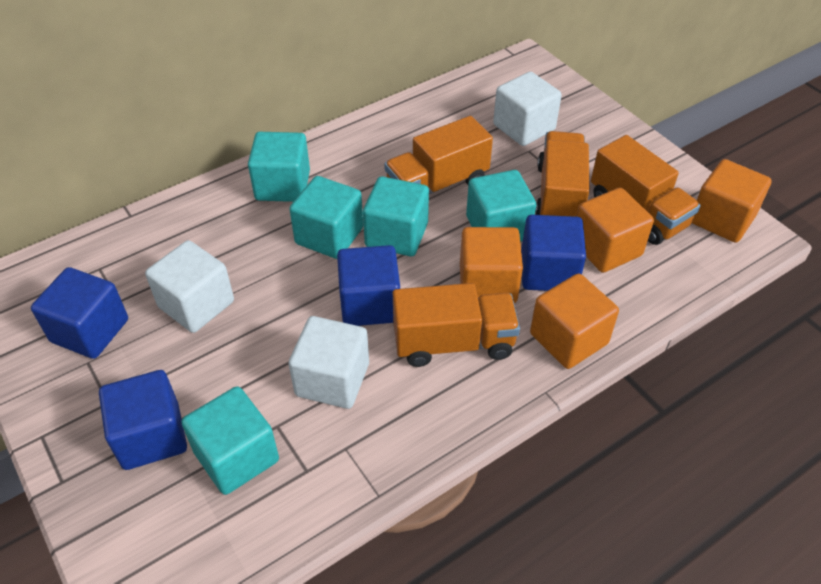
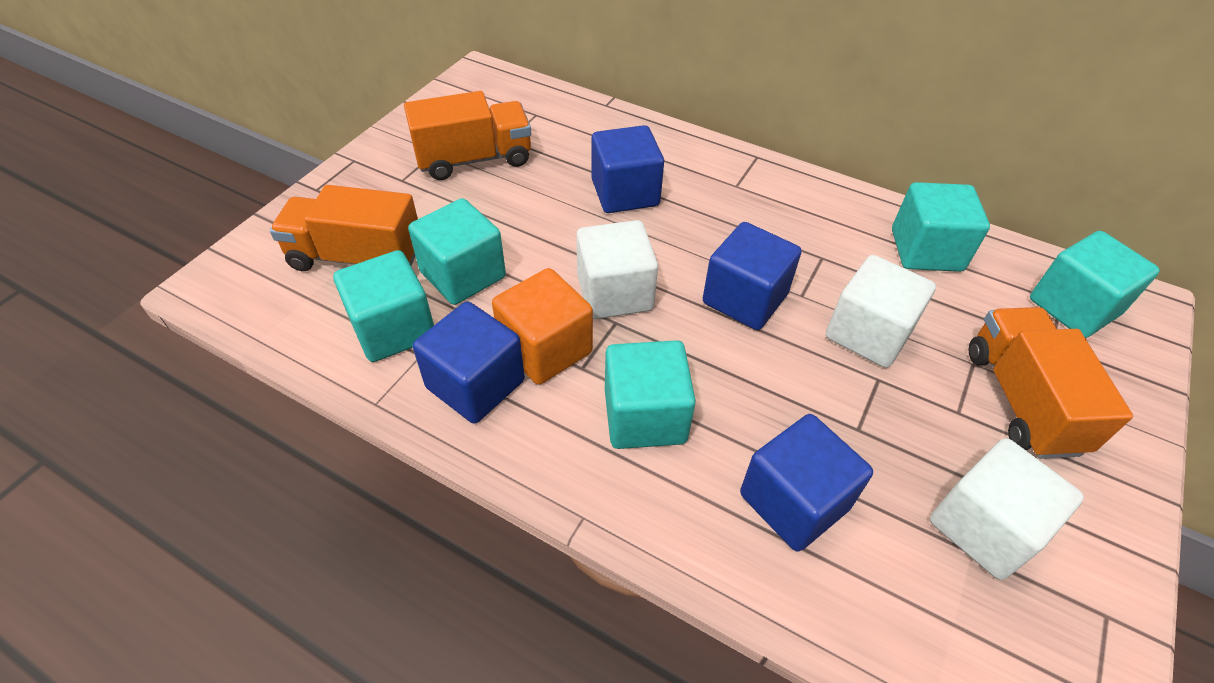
orange cube: 4 -> 1
orange truck: 4 -> 3

